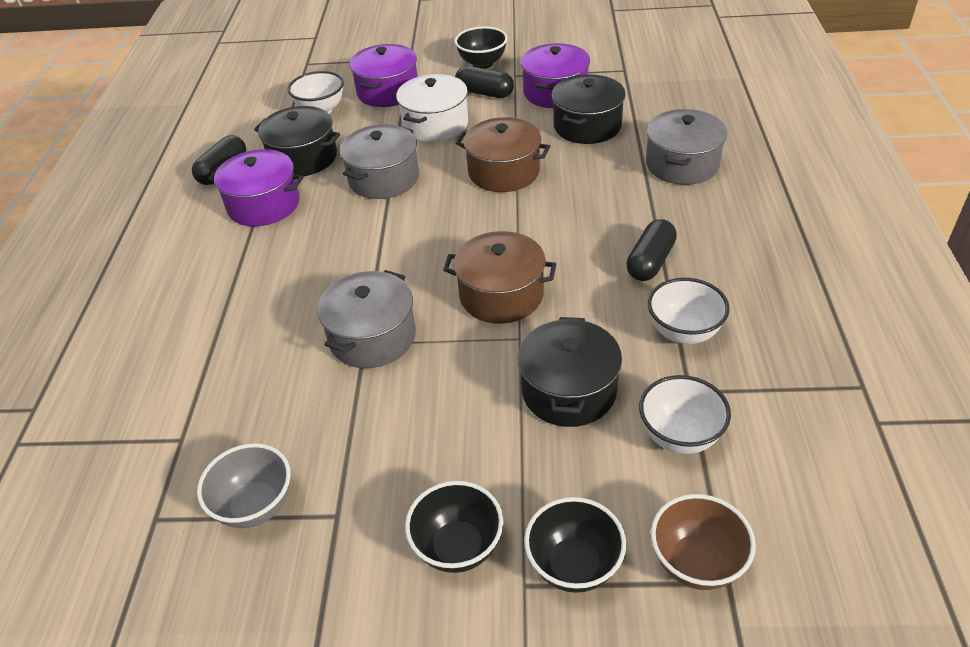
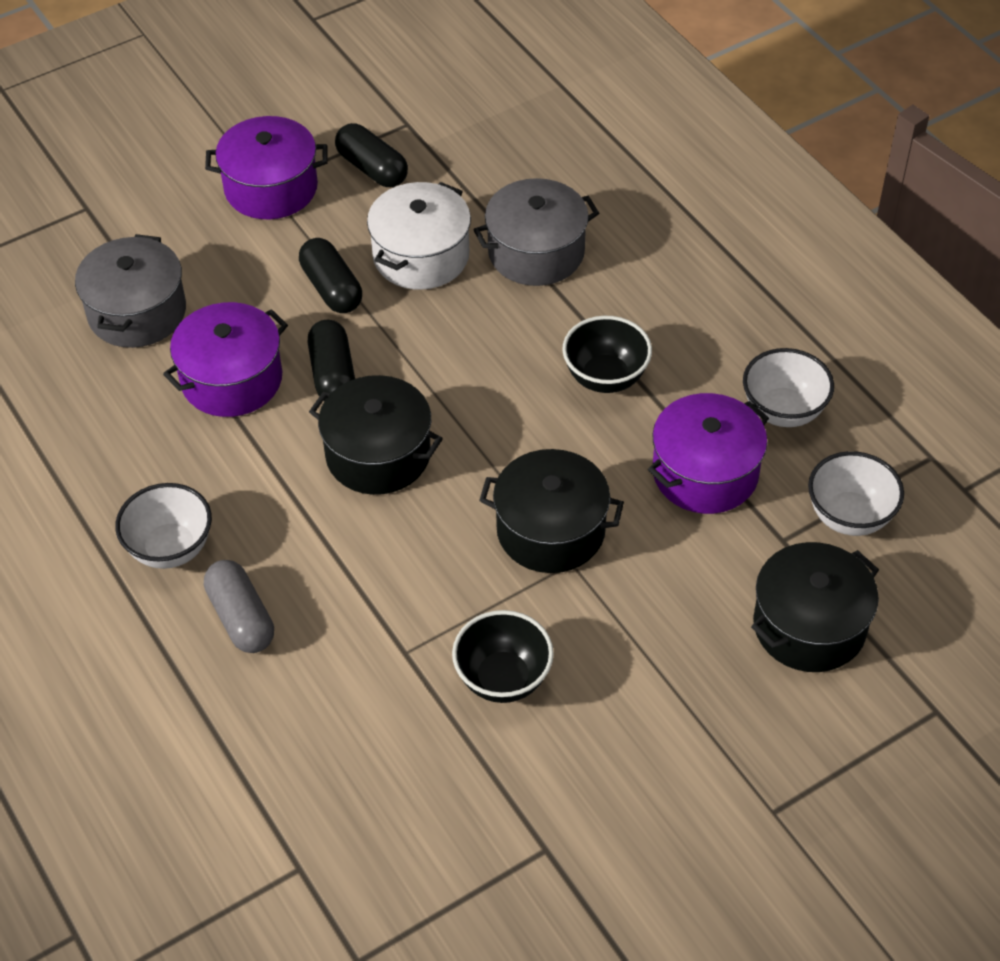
black bowl: 3 -> 2
brown bowl: 1 -> 0
brown pot: 2 -> 0
grey bowl: 1 -> 0
grey capsule: 0 -> 1
grey pot: 3 -> 2

